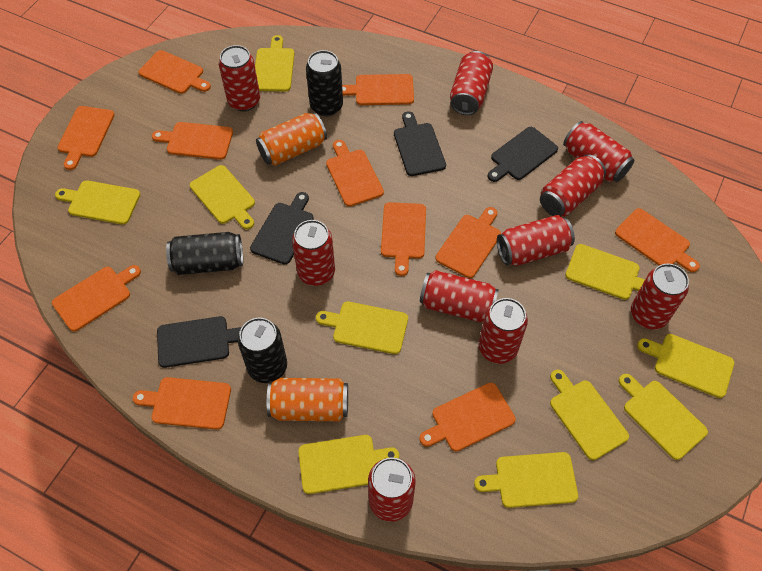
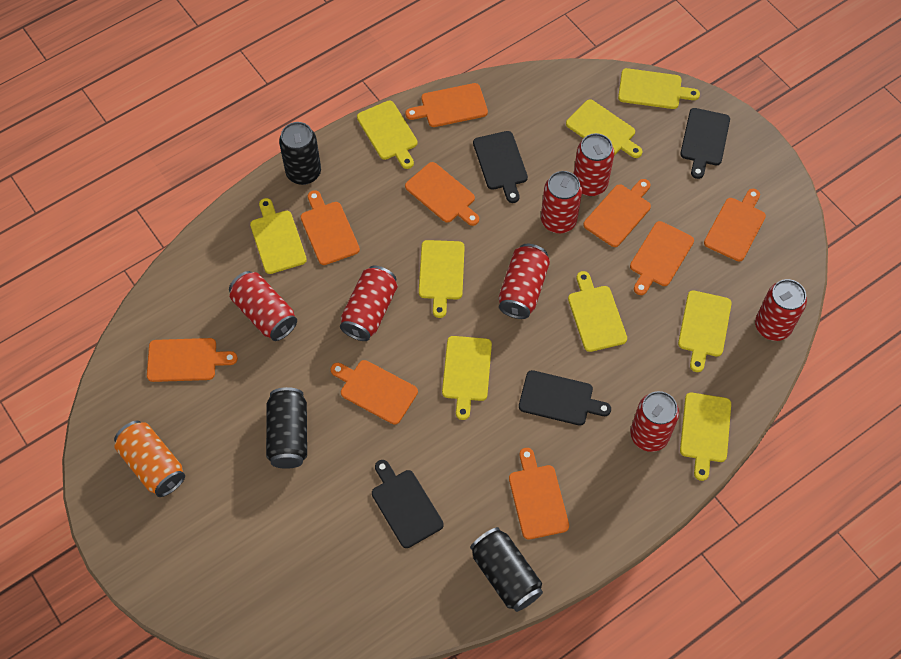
orange can: 2 -> 1
orange cutting board: 11 -> 9
red can: 10 -> 7
yellow cutting board: 10 -> 9

